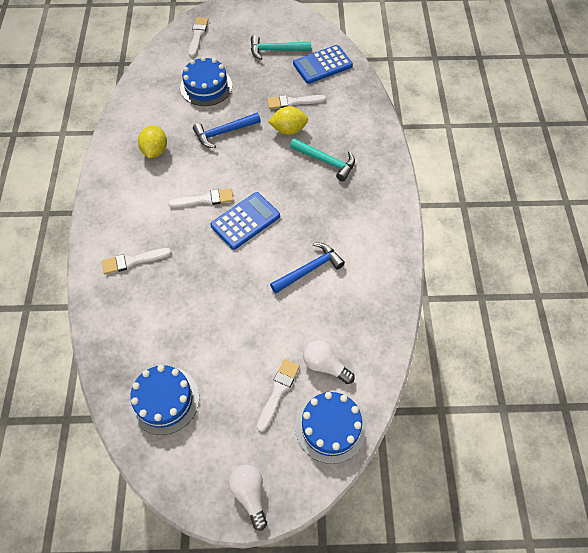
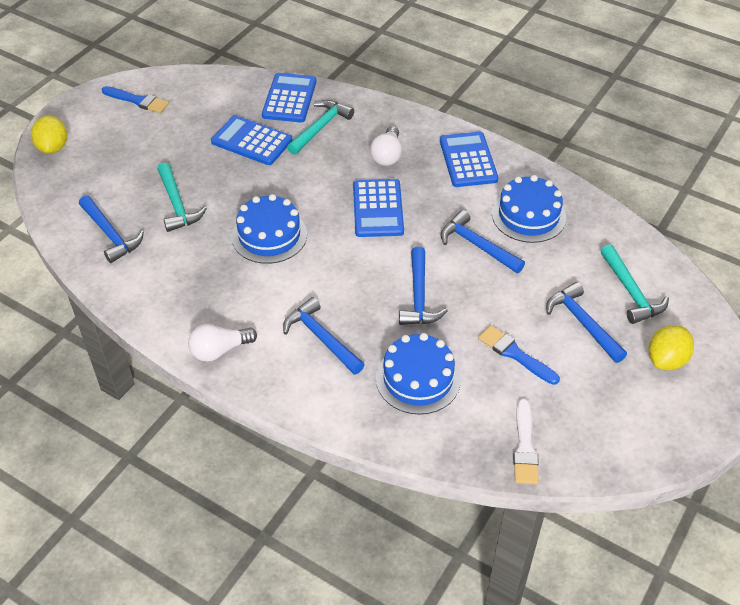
blue brush: 0 -> 2
blue calculator: 2 -> 4
blue hammer: 2 -> 5
turquoise hammer: 2 -> 3
white brush: 5 -> 1

